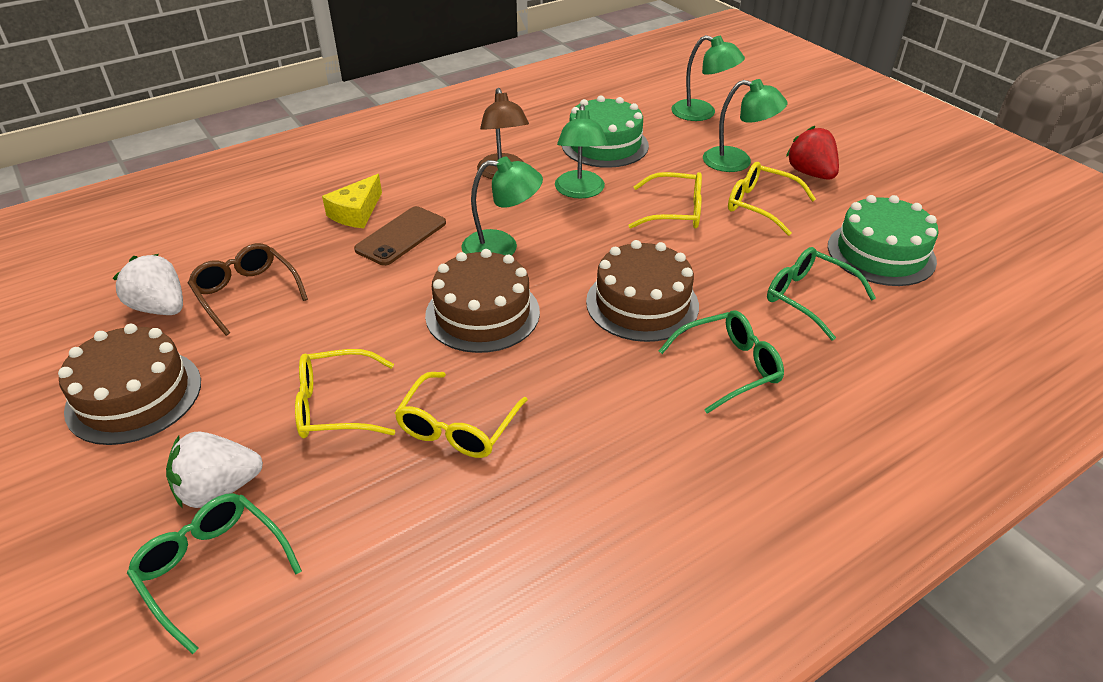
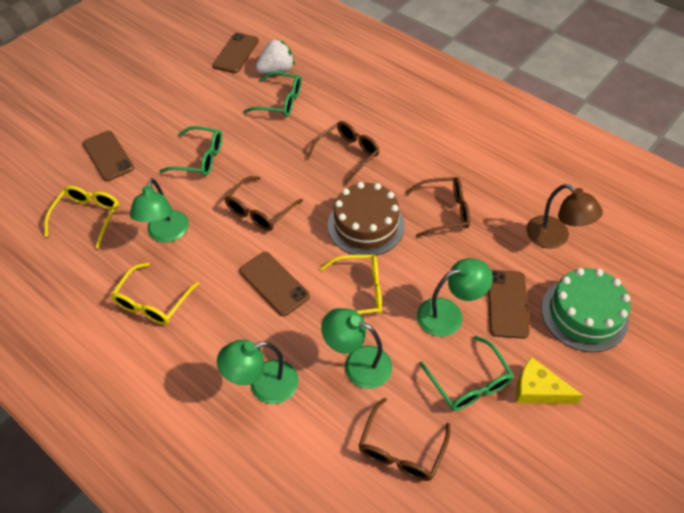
brown cake: 3 -> 1
brown glasses: 1 -> 4
brown phone: 1 -> 4
green cake: 2 -> 1
red strawberry: 1 -> 0
white strawberry: 2 -> 1
yellow glasses: 4 -> 3

